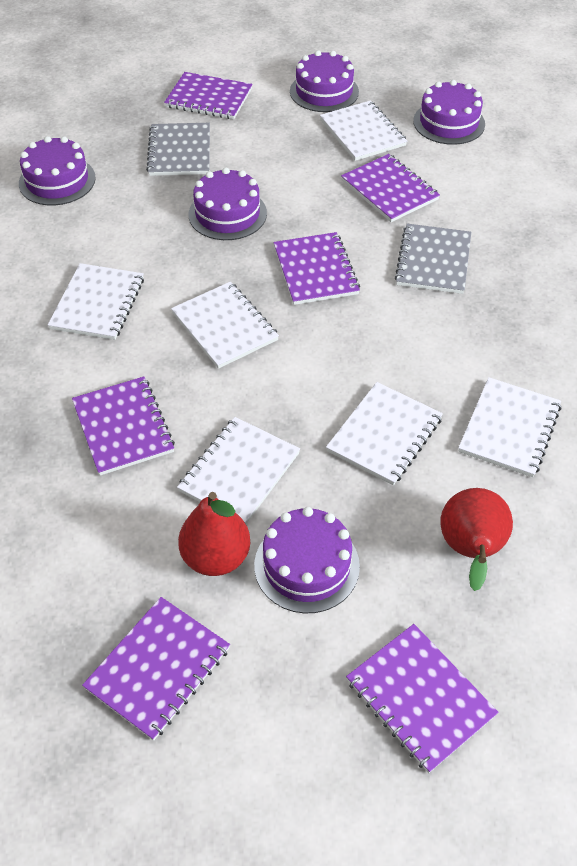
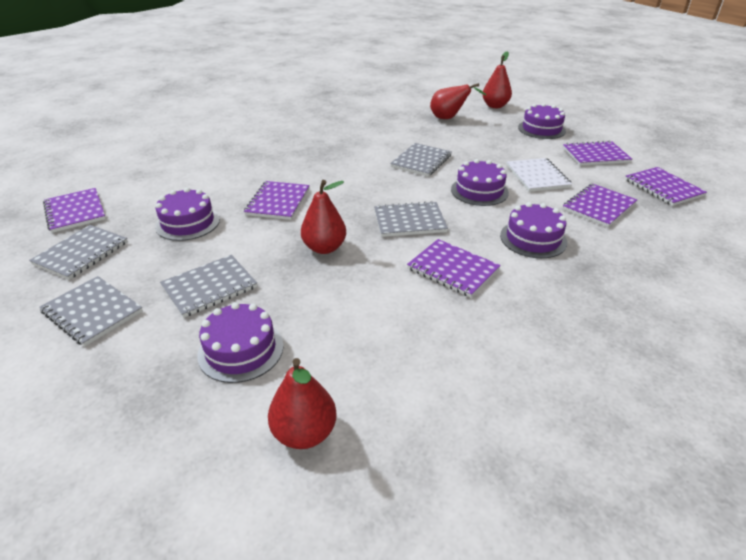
grey notebook: 2 -> 5
red pear: 2 -> 4
white notebook: 6 -> 1

